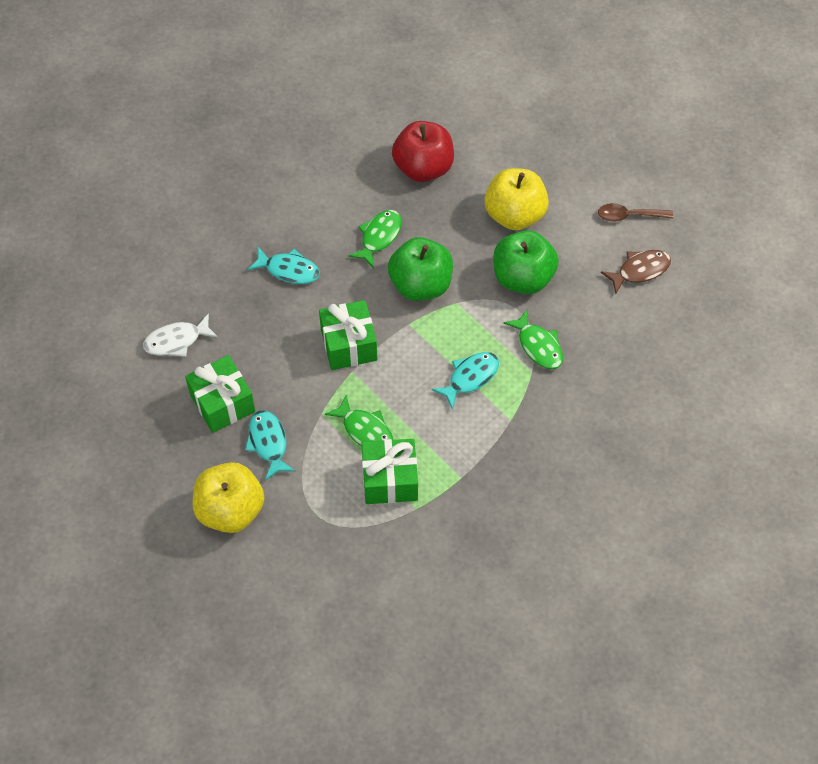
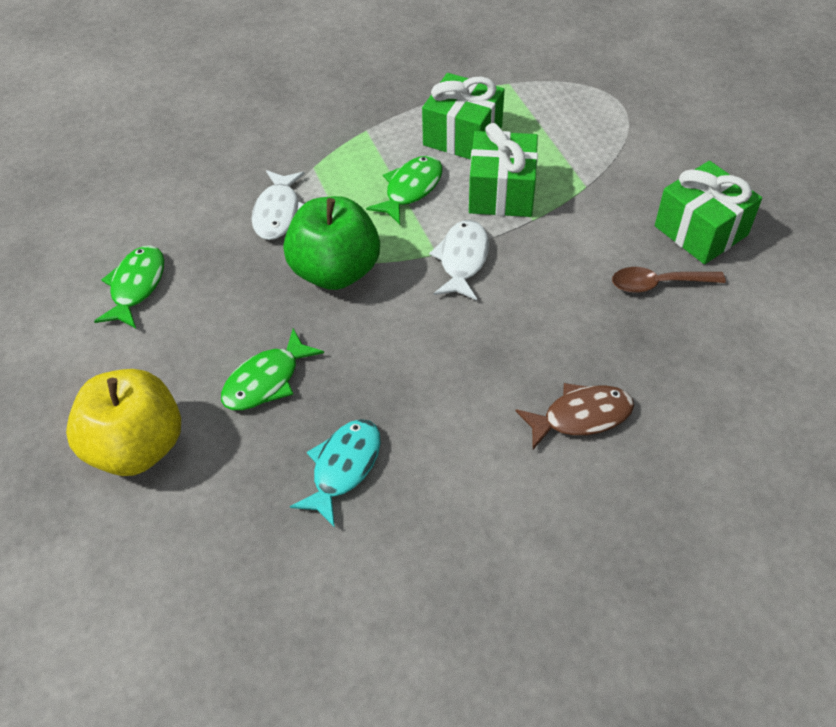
green apple: 2 -> 1
red apple: 1 -> 0
turquoise fish: 3 -> 1
white fish: 1 -> 2
yellow apple: 2 -> 1

